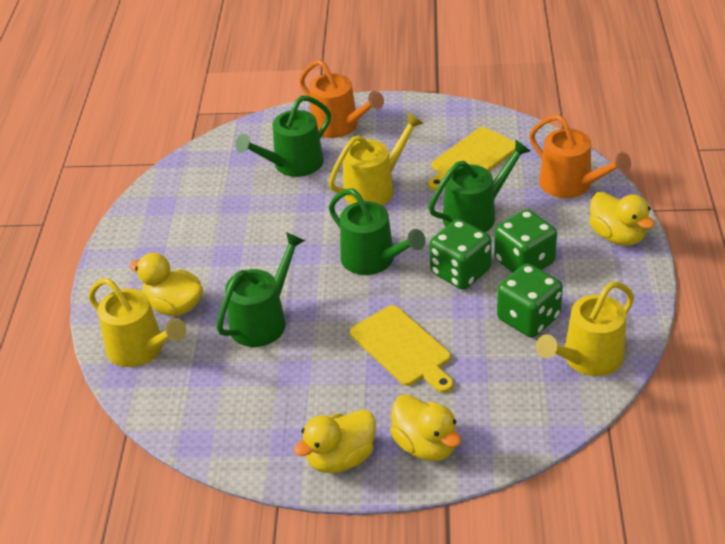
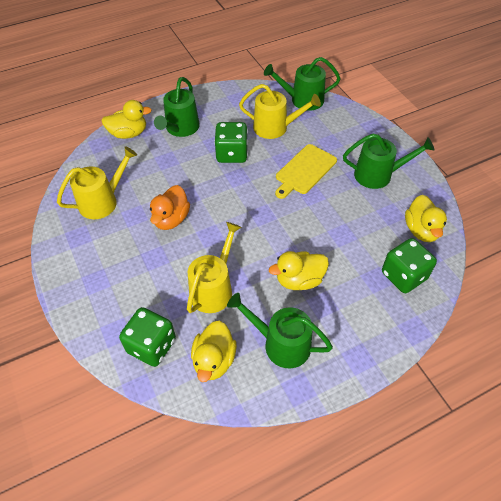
orange duck: 0 -> 1
orange watering can: 2 -> 0
yellow cutting board: 2 -> 1

